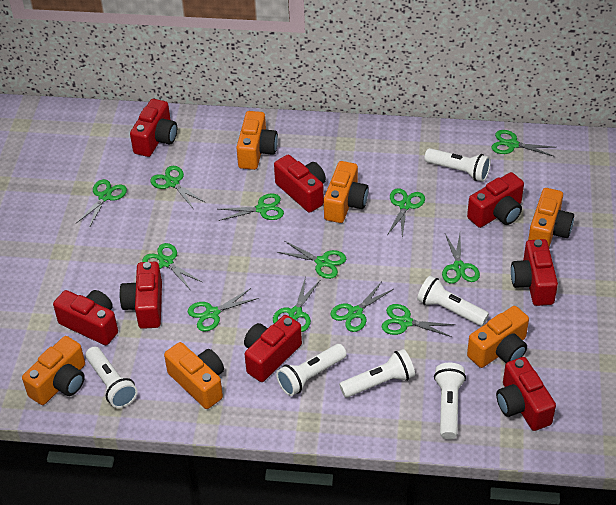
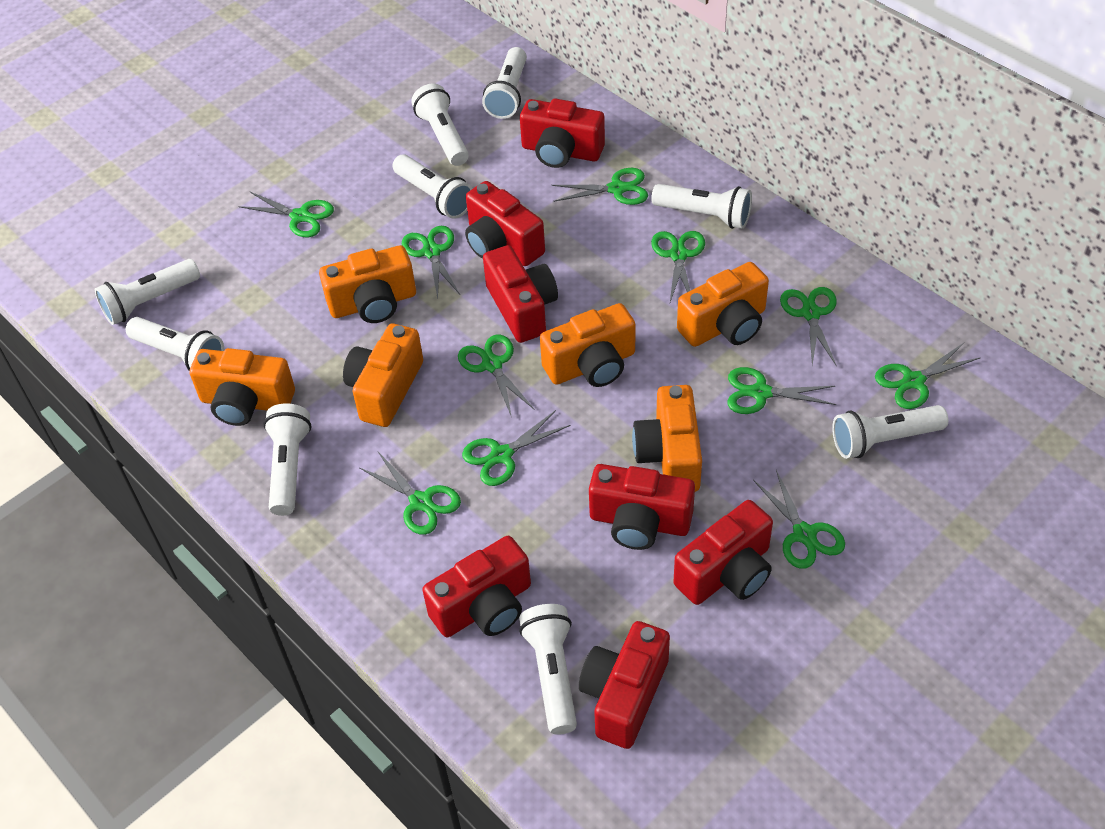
green scissors: 12 -> 11
red camera: 8 -> 7
white flashlight: 6 -> 9

